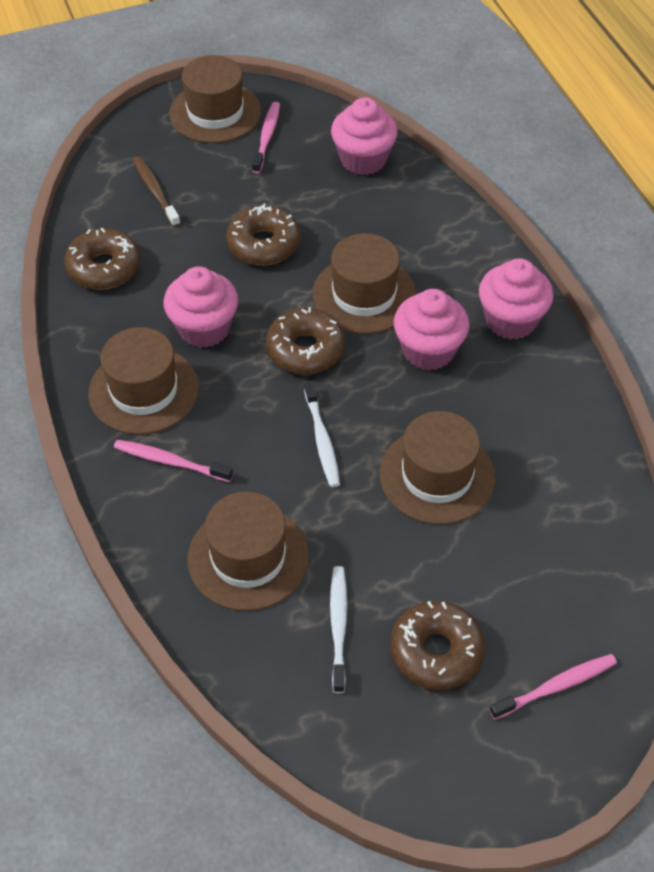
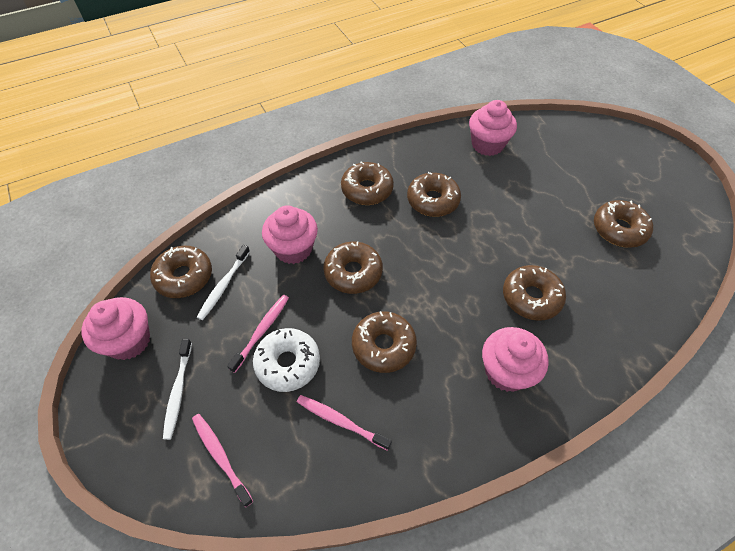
brown donut: 4 -> 7
brown hat: 5 -> 0
brown toothbrush: 1 -> 0
white donut: 0 -> 1

